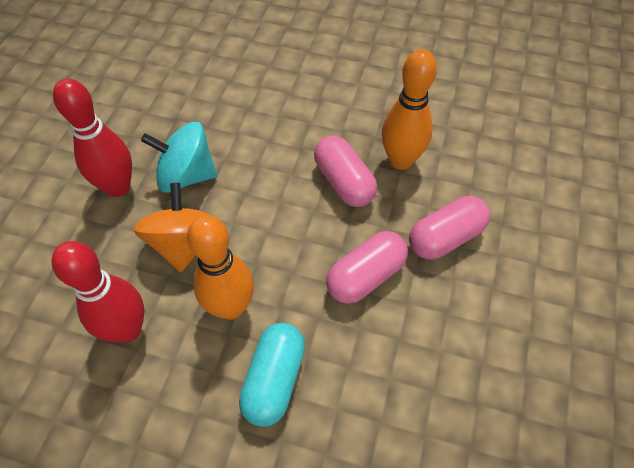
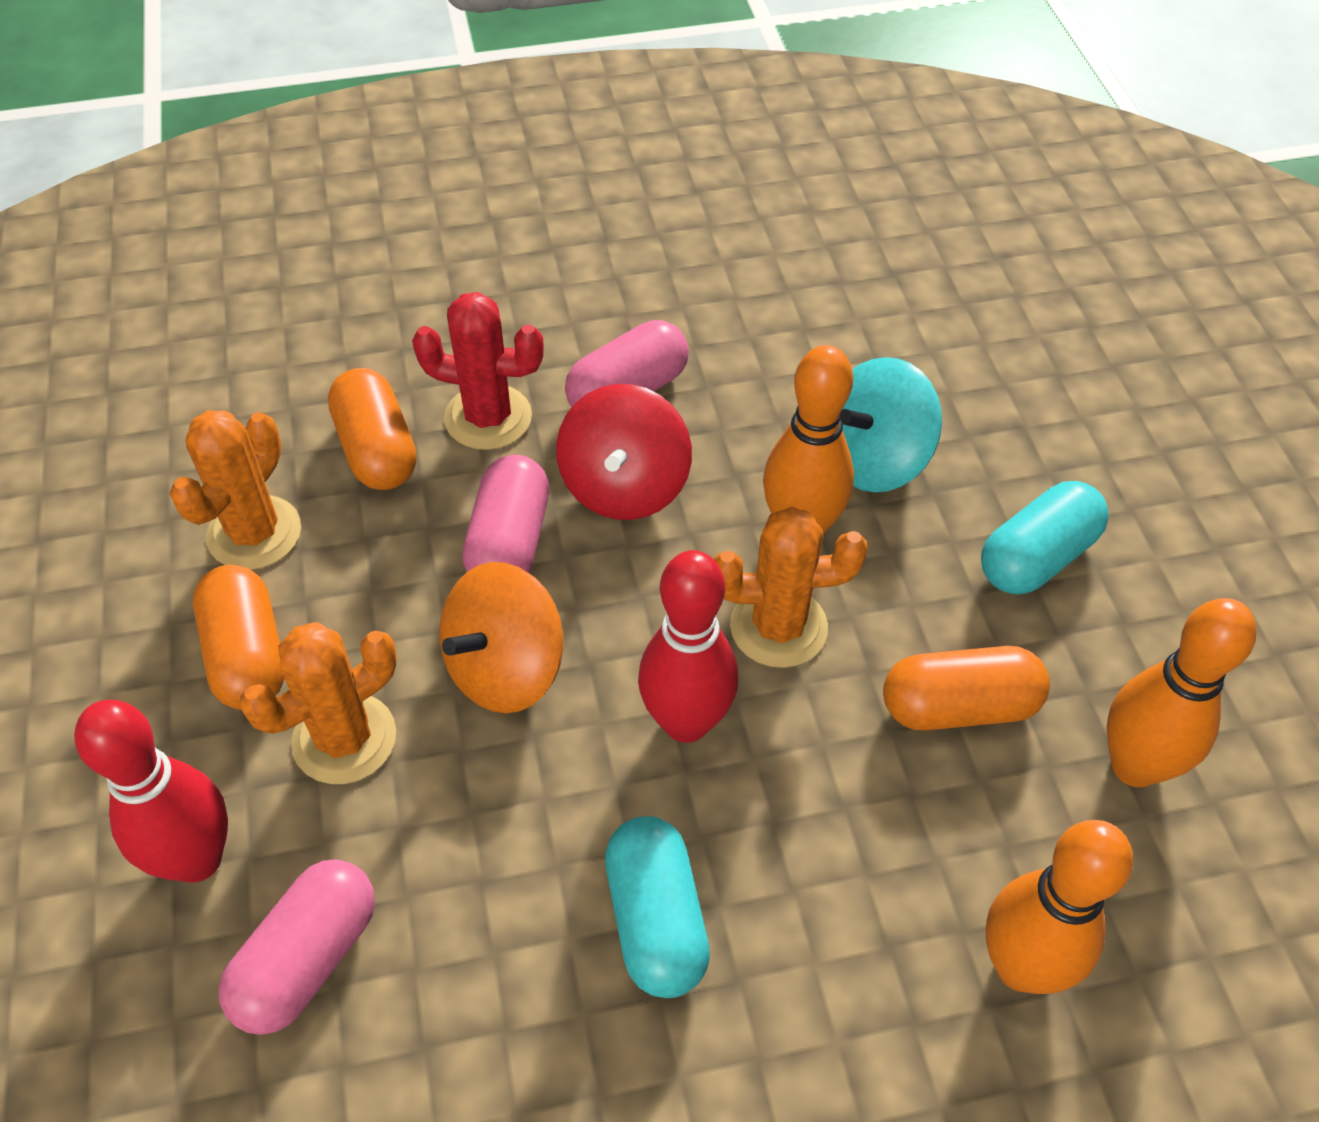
orange bowling pin: 2 -> 3
orange cactus: 0 -> 3
orange capsule: 0 -> 3
red cactus: 0 -> 1
red spinning top: 0 -> 1
turquoise capsule: 1 -> 2

